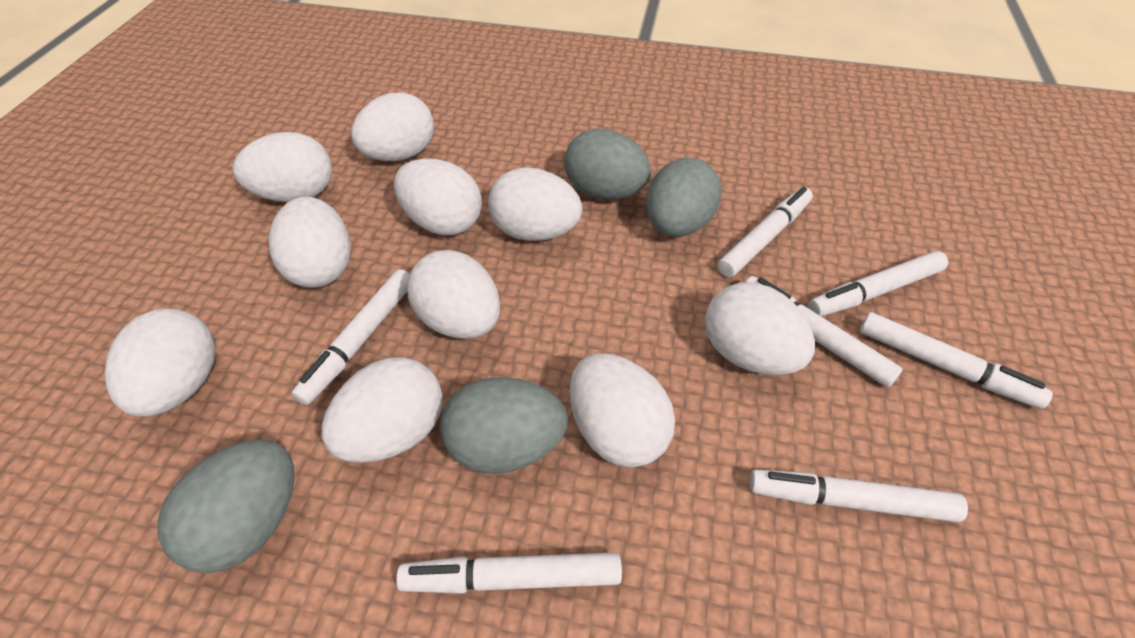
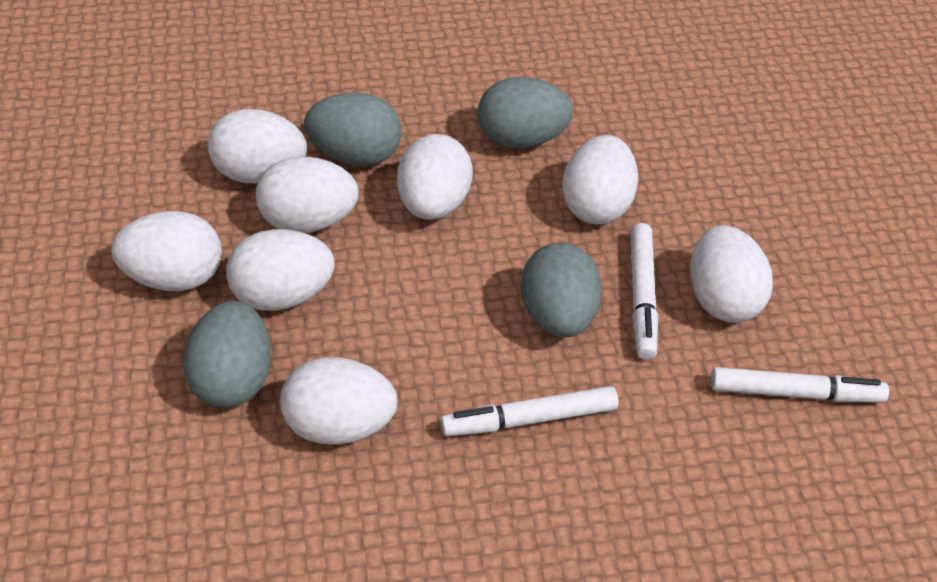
white egg: 10 -> 8
white marker: 7 -> 3

